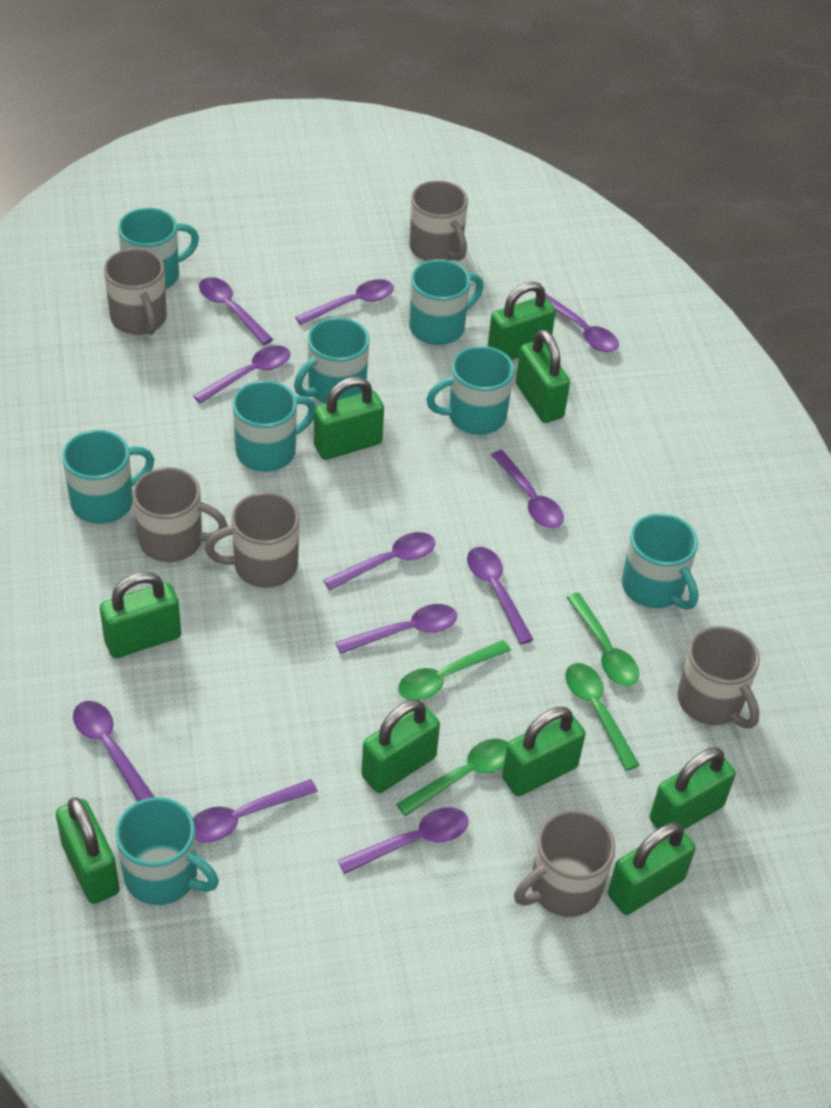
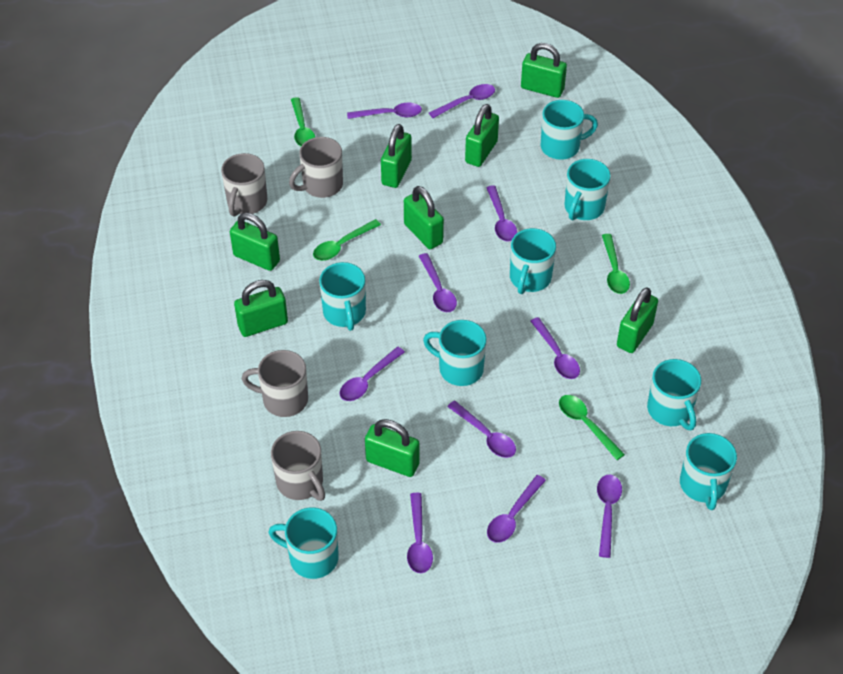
green padlock: 9 -> 8
grey mug: 6 -> 4
purple spoon: 11 -> 10

